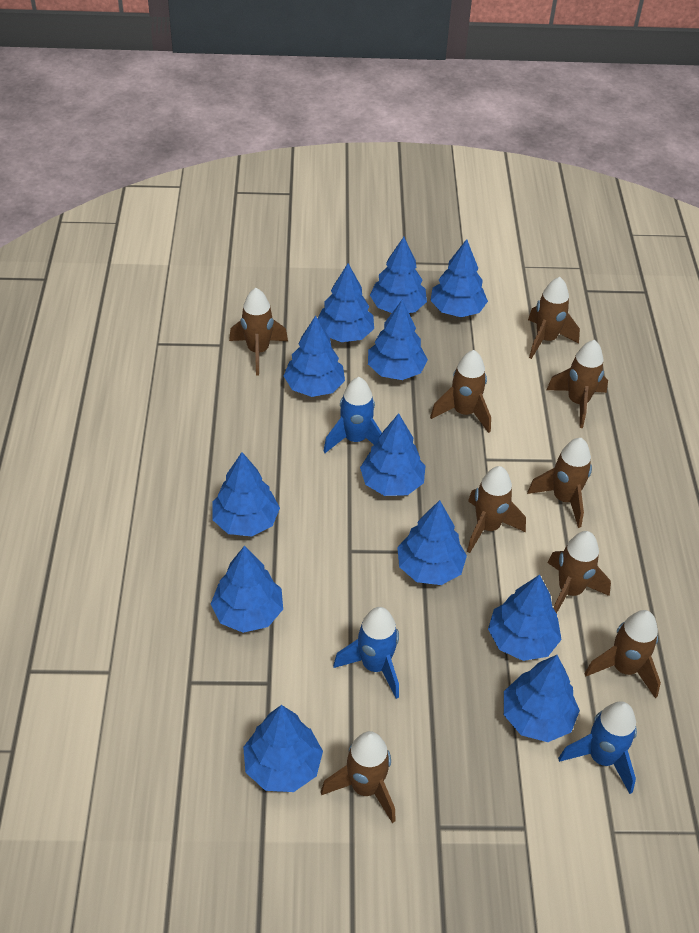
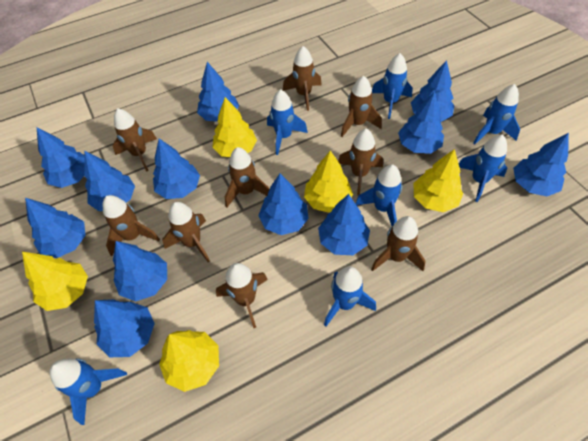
blue rocket: 3 -> 7
yellow tree: 0 -> 5

